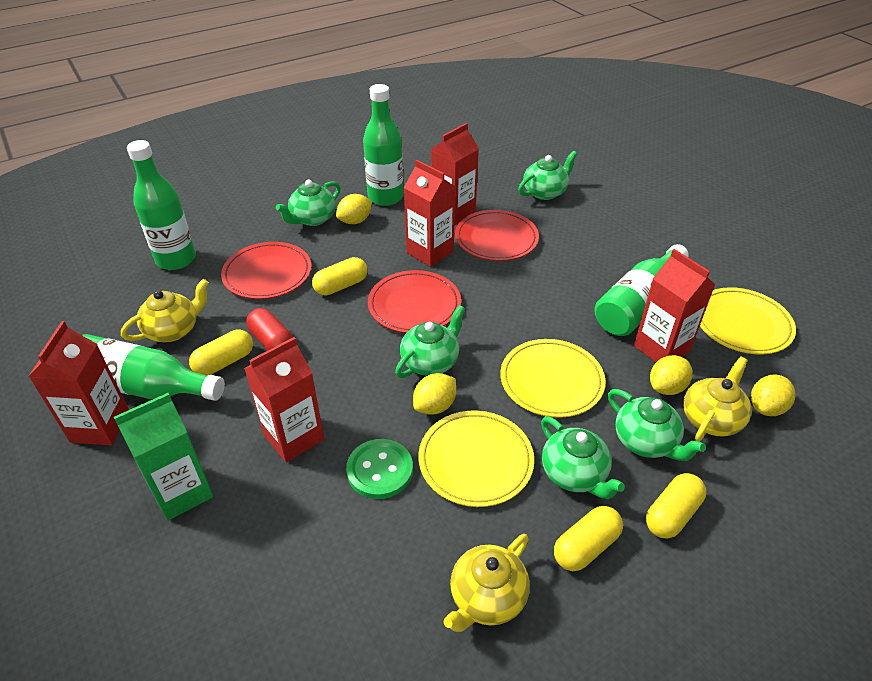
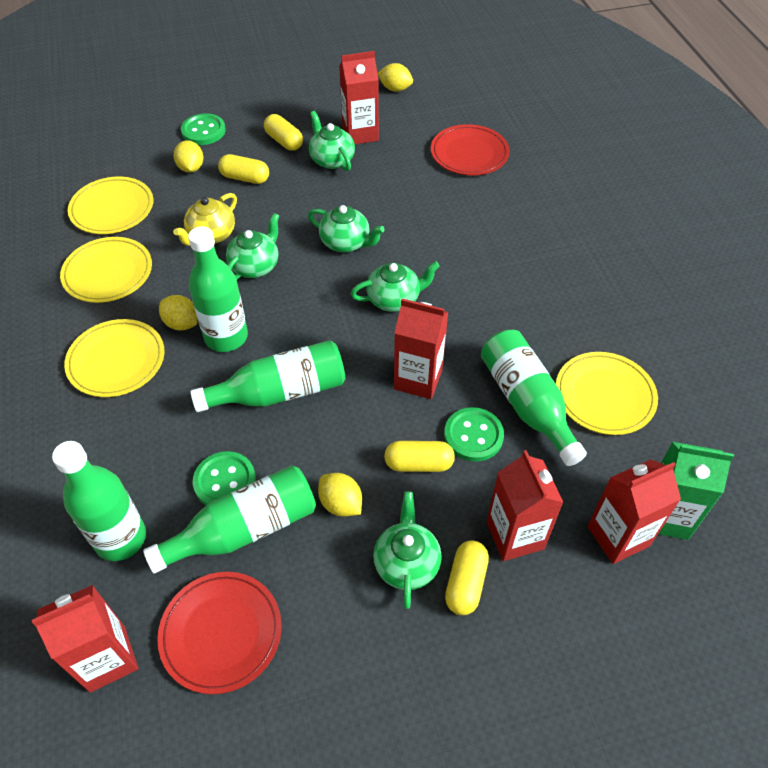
green bottle: 4 -> 5
green button: 1 -> 3
red capsule: 1 -> 0
red plate: 3 -> 2
yellow plate: 3 -> 4
yellow teapot: 3 -> 1

